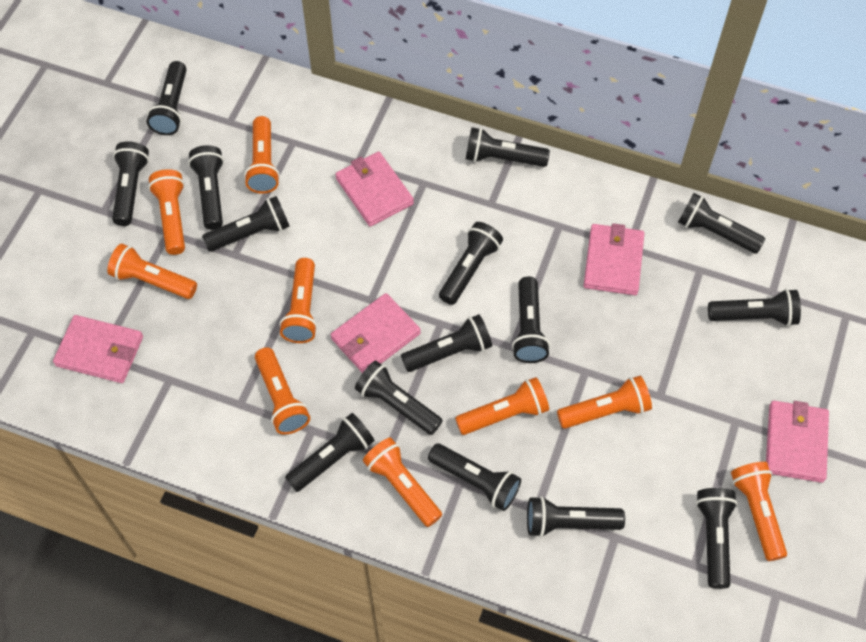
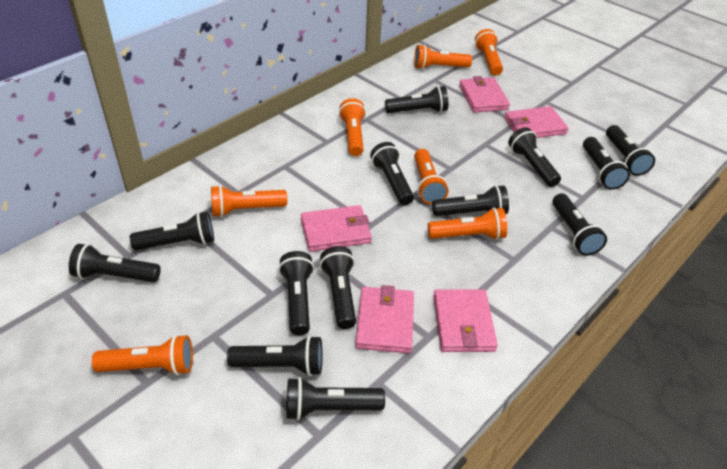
black flashlight: 15 -> 13
orange flashlight: 9 -> 7

